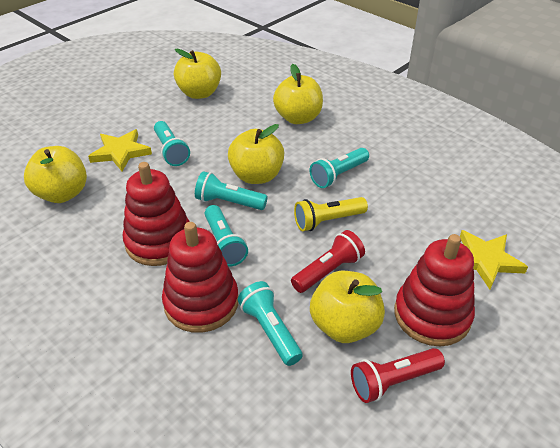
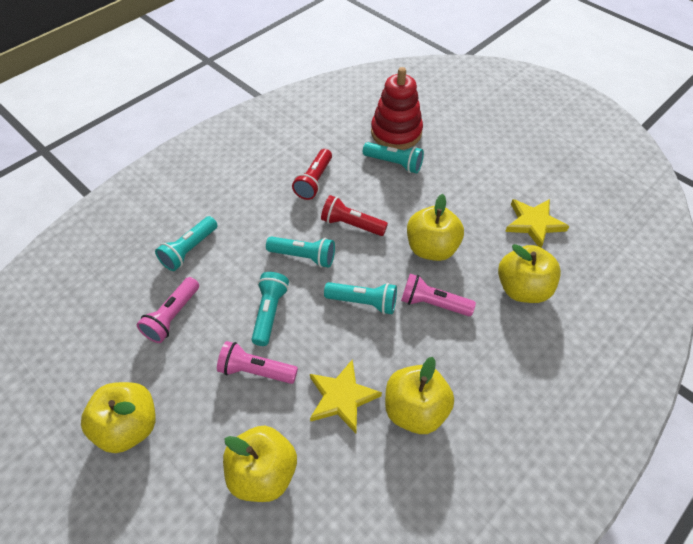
pink flashlight: 0 -> 3
red stacking toy: 3 -> 1
yellow flashlight: 1 -> 0

